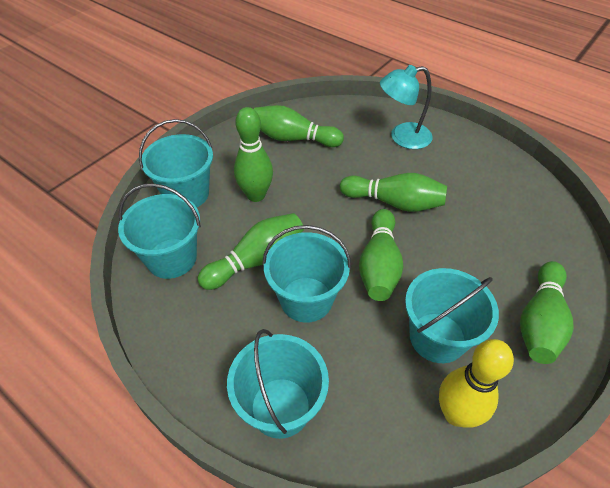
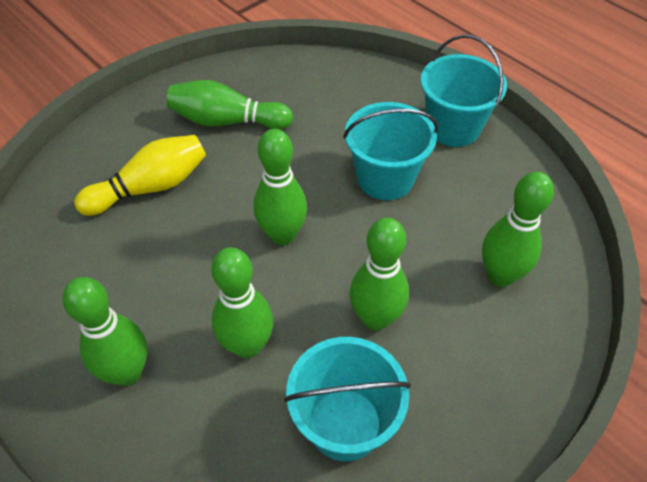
turquoise bucket: 5 -> 3
turquoise lamp: 1 -> 0

